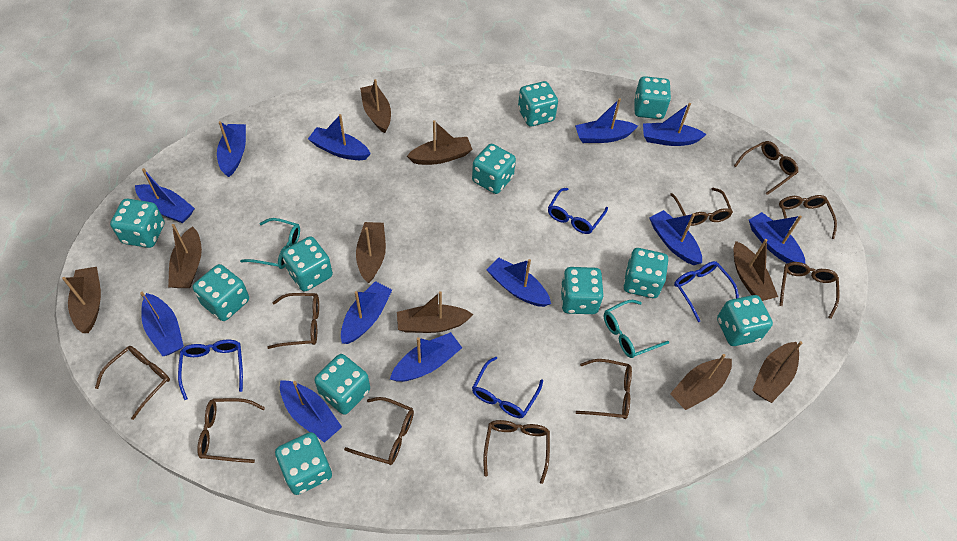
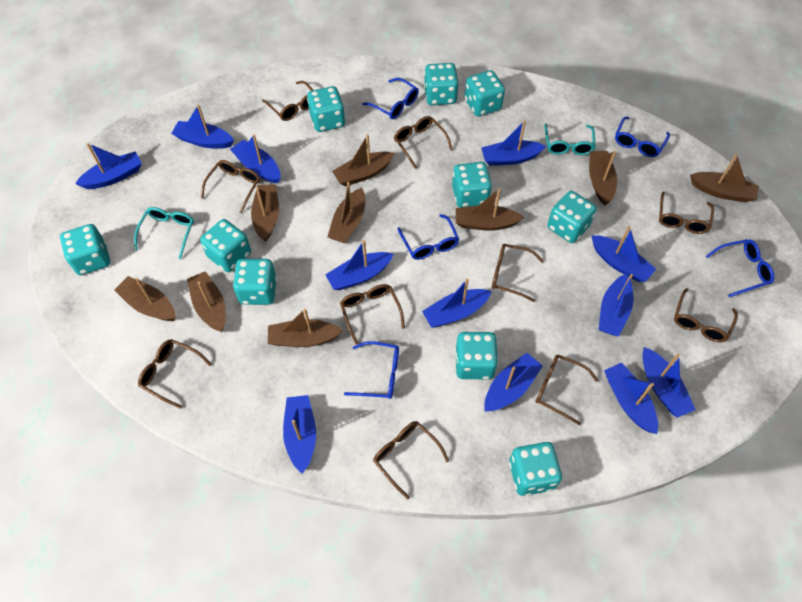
blue glasses: 4 -> 5
turquoise dice: 11 -> 10

